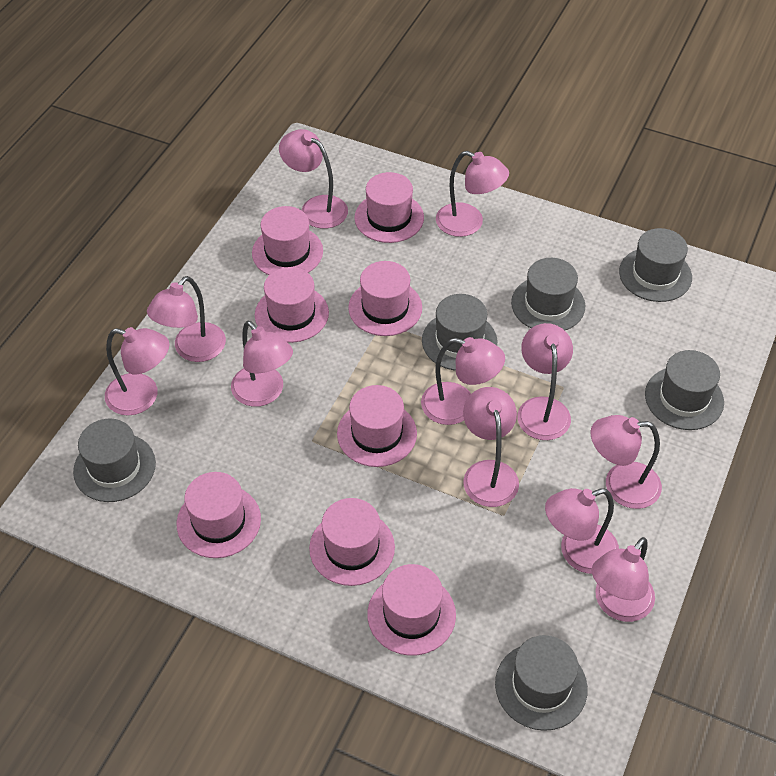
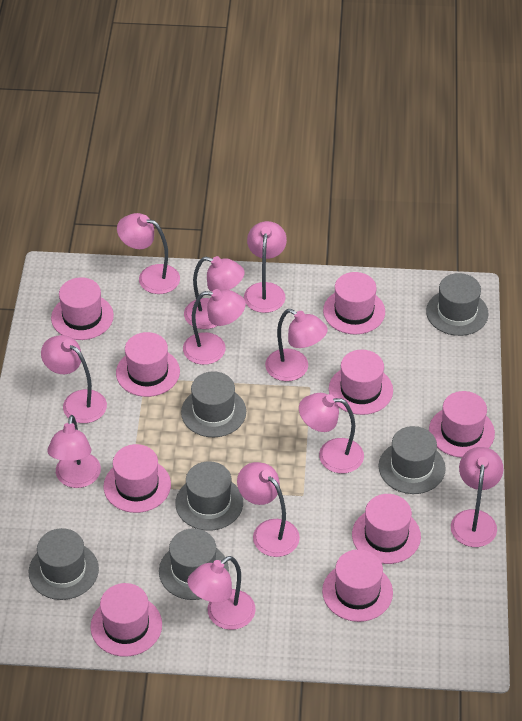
pink hat: 8 -> 9

